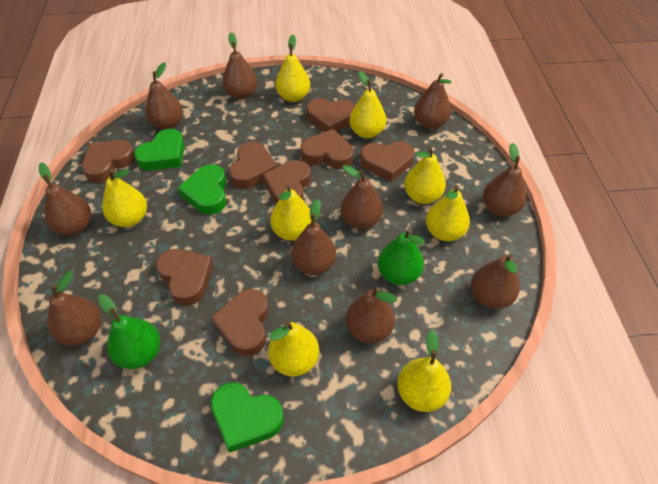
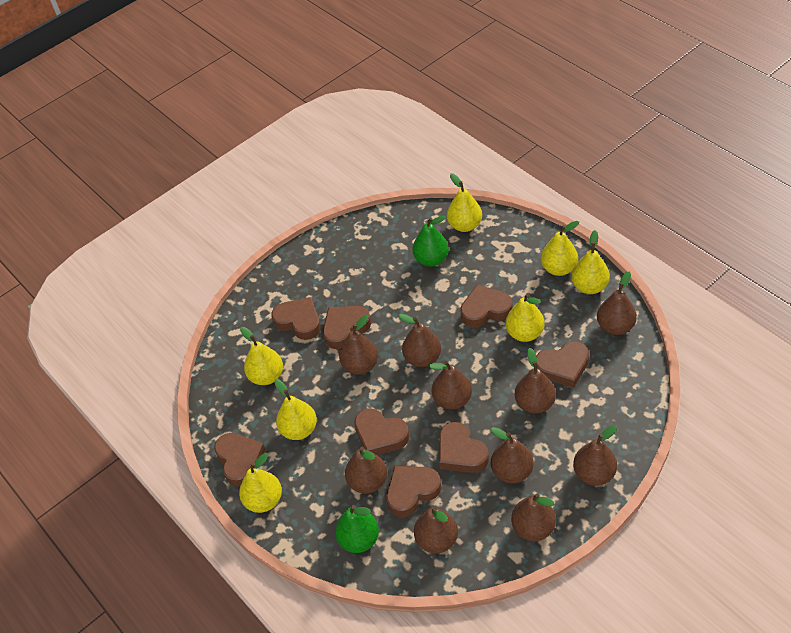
green heart: 3 -> 0
yellow pear: 8 -> 7

